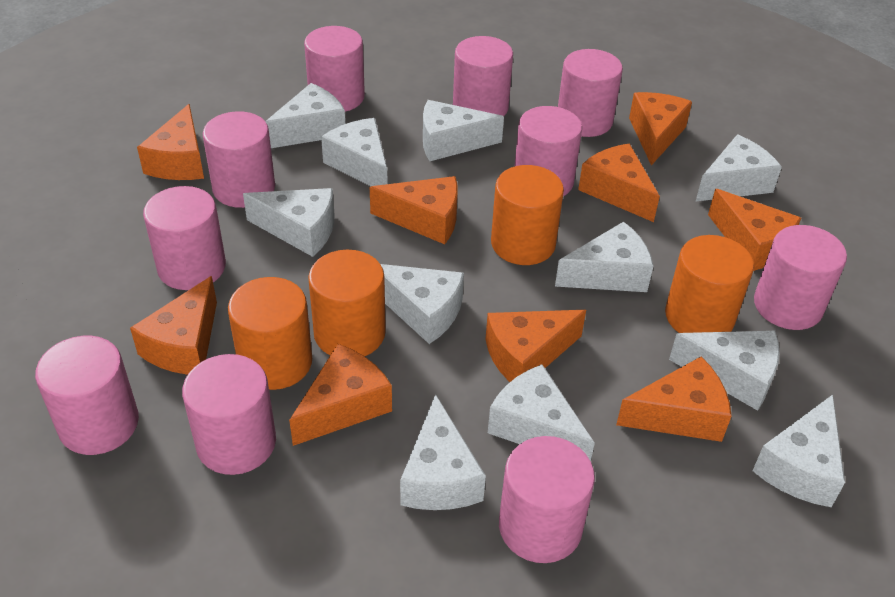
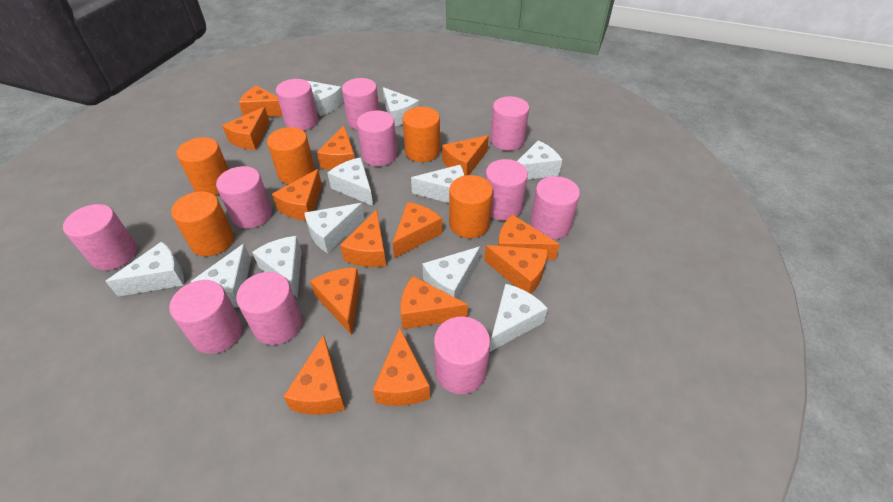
orange cheese: 9 -> 13
orange cylinder: 4 -> 5
pink cylinder: 10 -> 11

